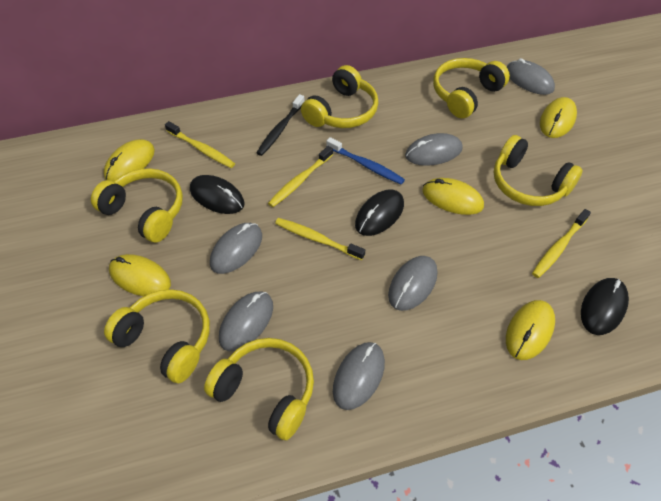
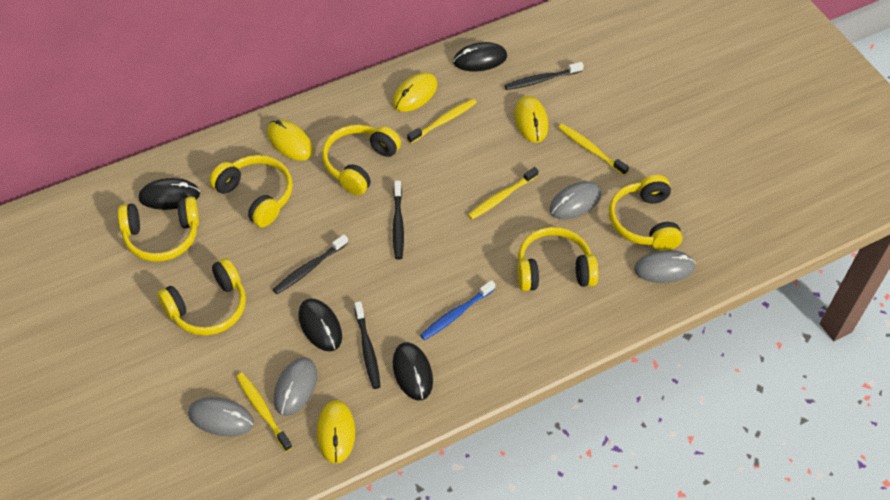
black mouse: 3 -> 4
black toothbrush: 1 -> 4
grey mouse: 6 -> 4
yellow mouse: 5 -> 4

